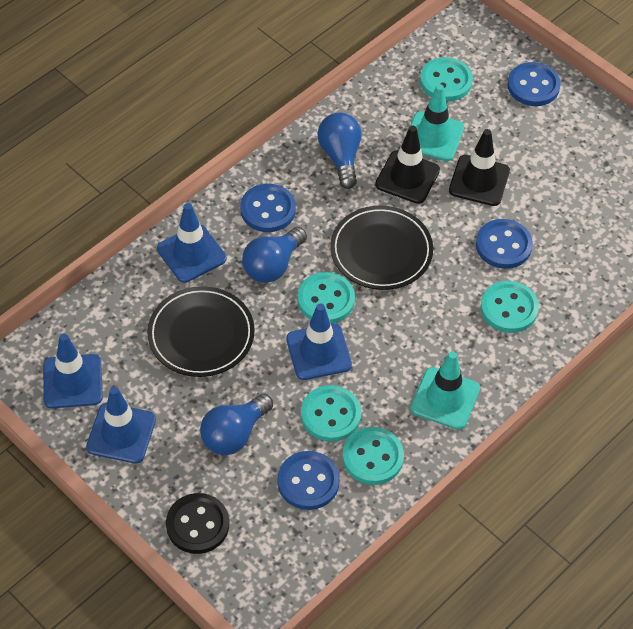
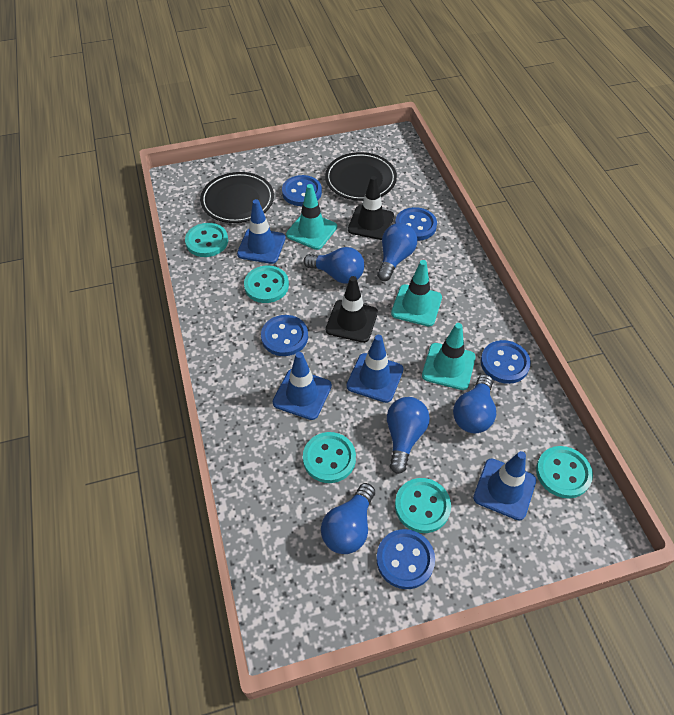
black button: 1 -> 0
blue button: 4 -> 5
blue light bulb: 3 -> 5
turquoise traffic cone: 2 -> 3

